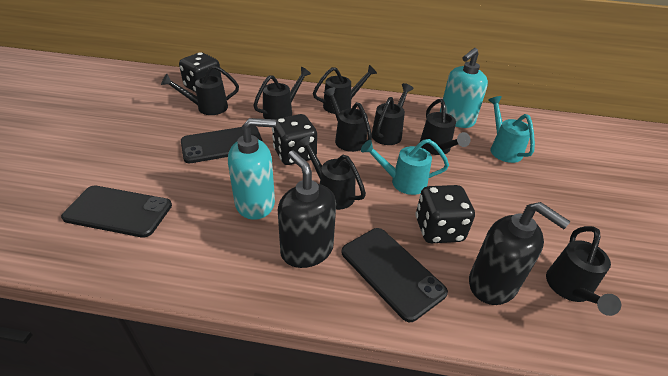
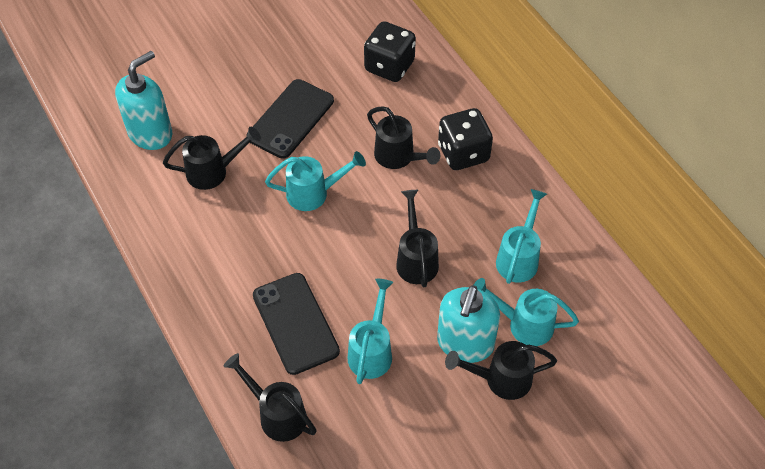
black dice: 3 -> 2
black phone: 3 -> 2
black soap dispenser: 2 -> 0
black watering can: 8 -> 5
turquoise watering can: 2 -> 4

